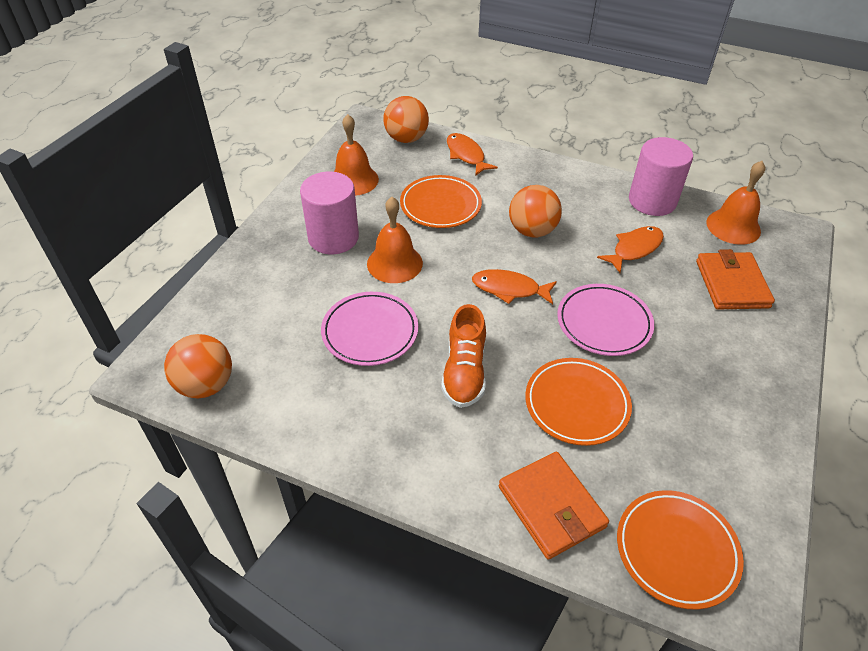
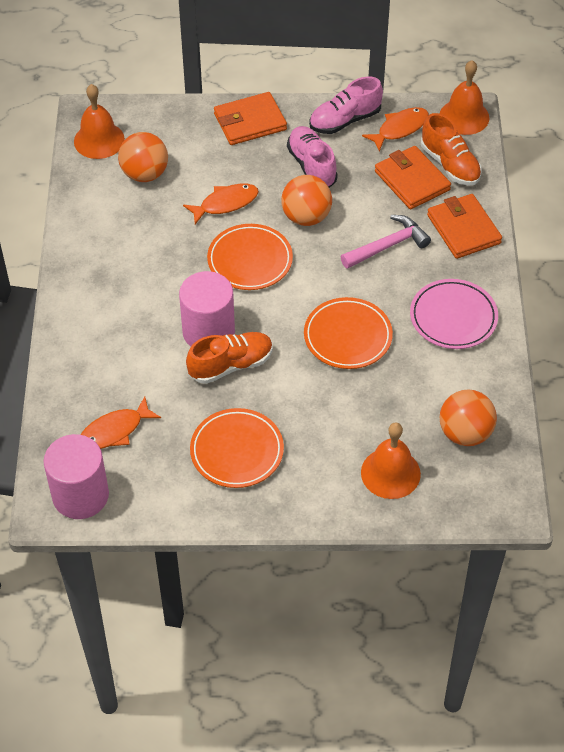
orange shoe: 1 -> 2
orange wallet: 2 -> 3
pink hammer: 0 -> 1
pink plate: 2 -> 1
pink shoe: 0 -> 2

